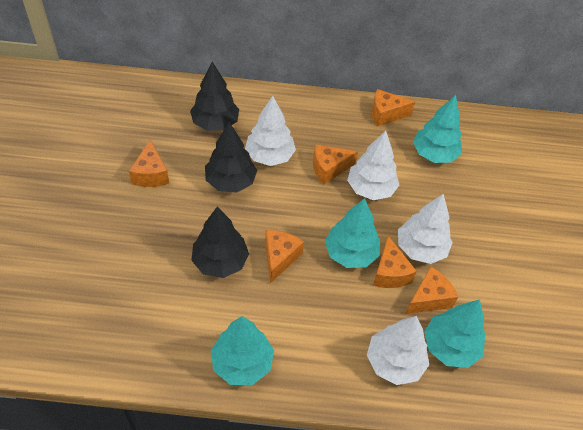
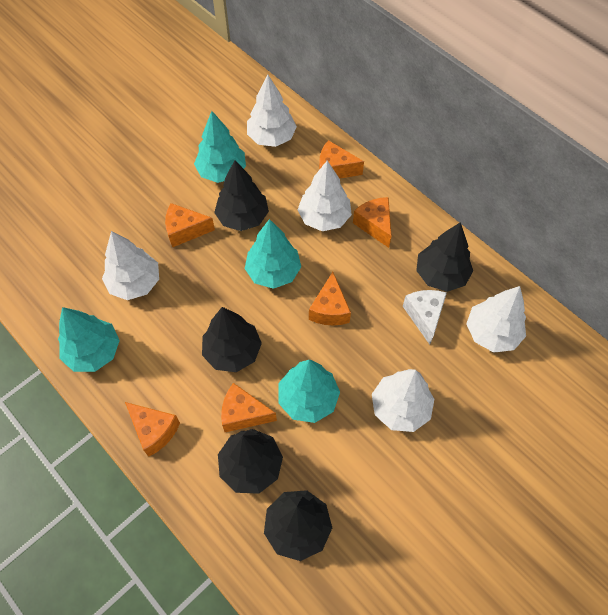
black tree: 3 -> 5
white cheese: 0 -> 1
white tree: 4 -> 5

